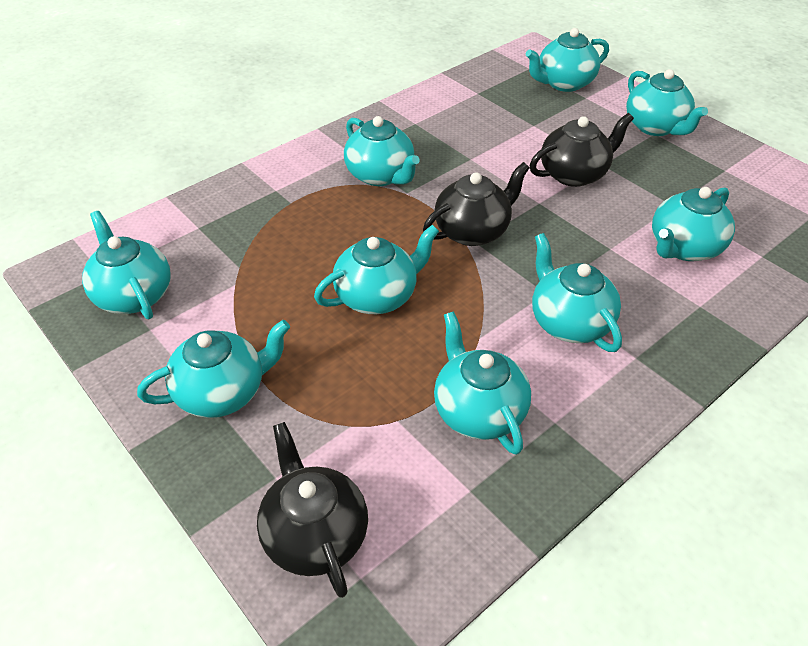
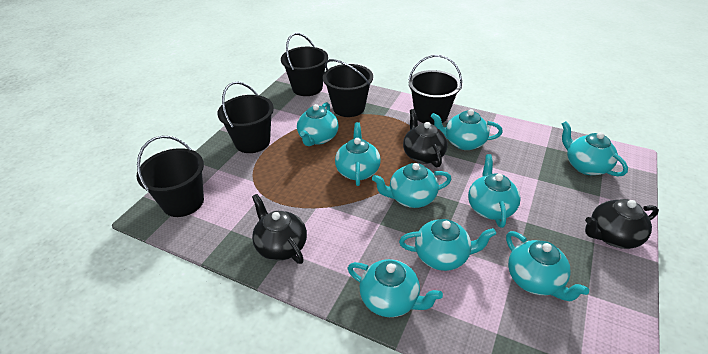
black bucket: 0 -> 5

